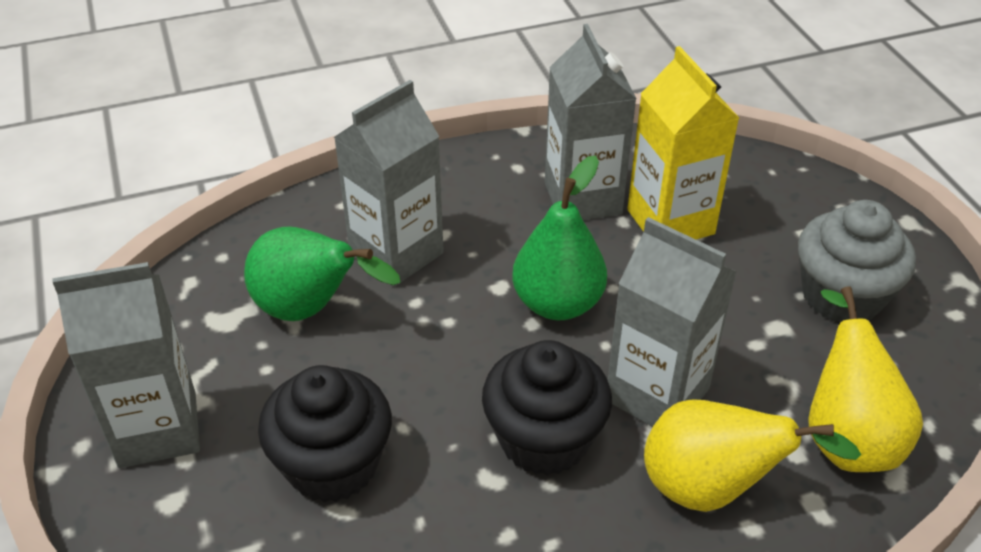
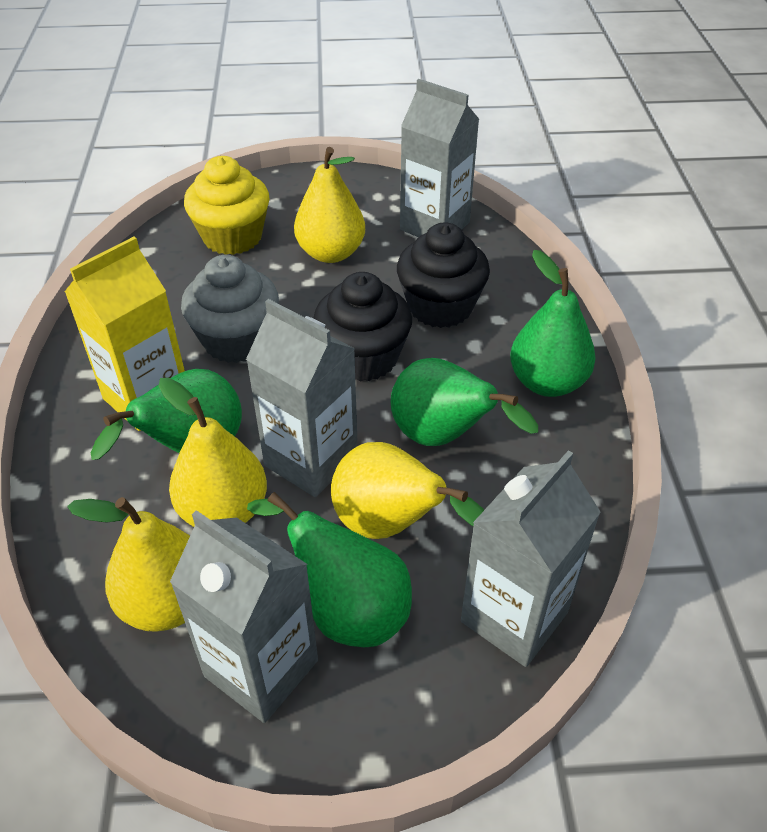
green pear: 2 -> 4
yellow cupcake: 0 -> 1
yellow pear: 2 -> 4

